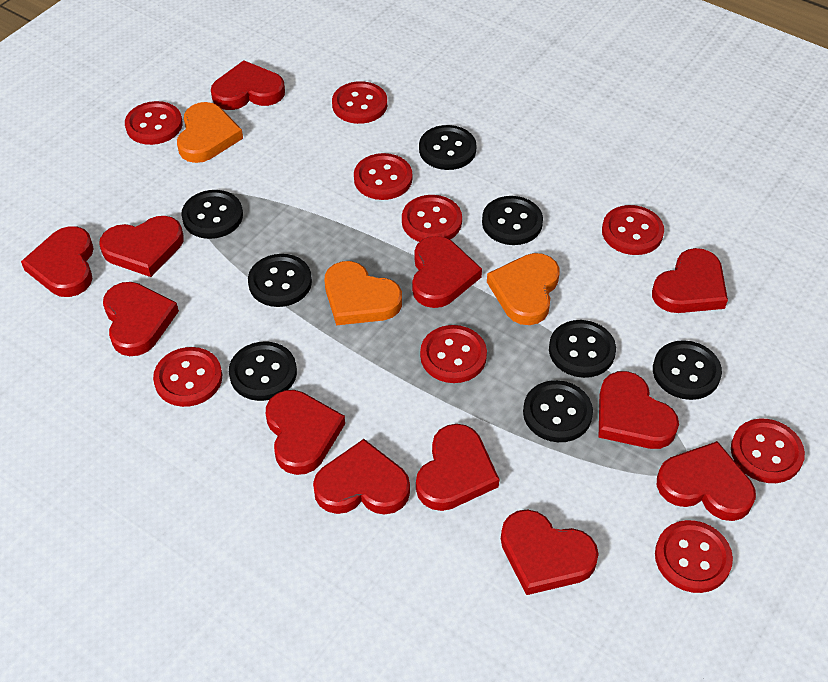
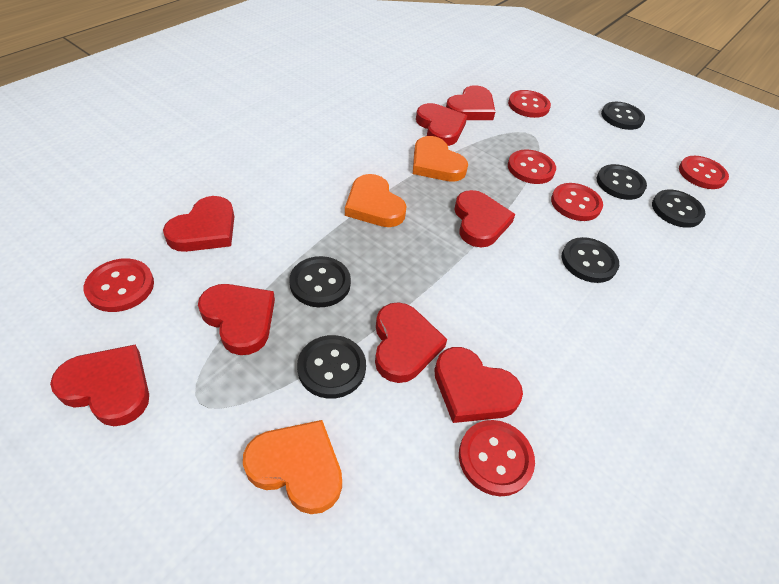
black button: 8 -> 6
red button: 9 -> 6
red heart: 12 -> 8

